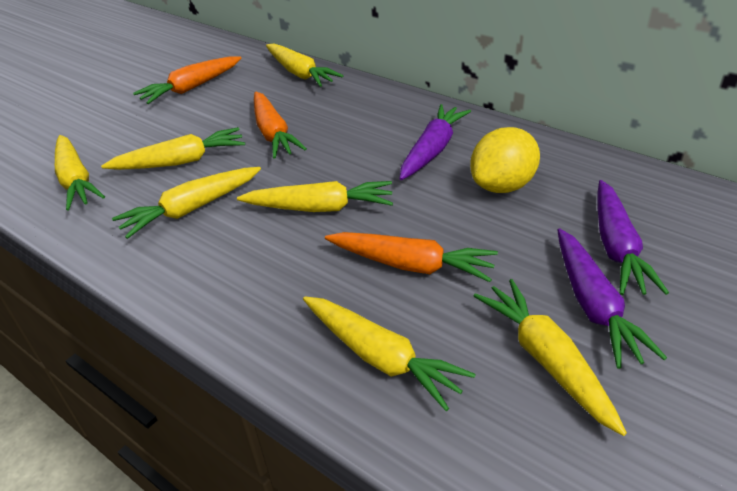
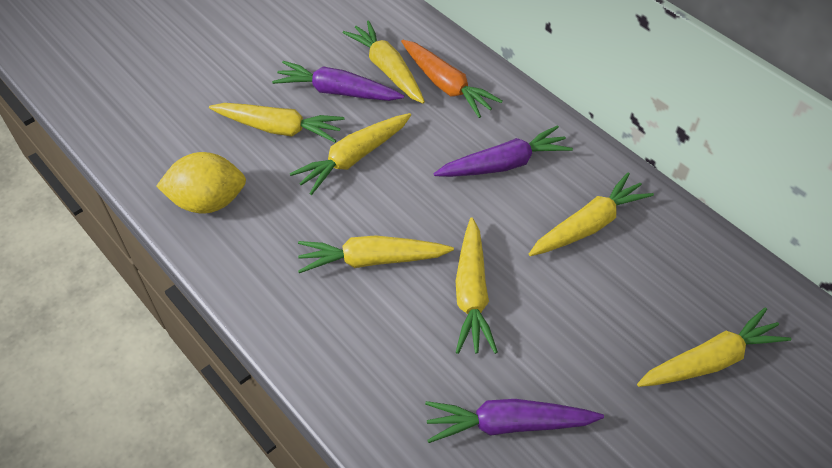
orange carrot: 3 -> 1

